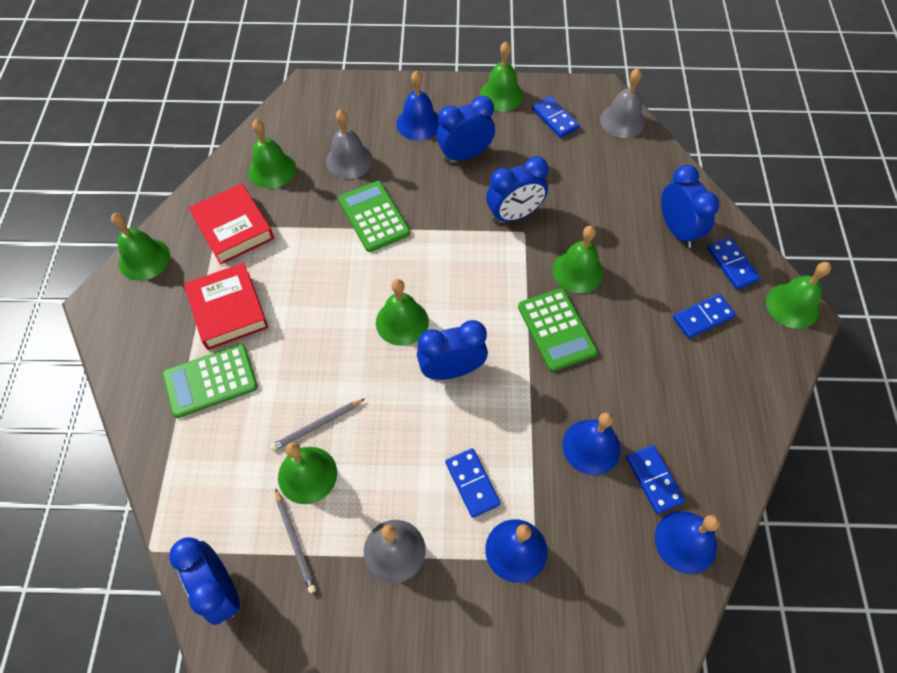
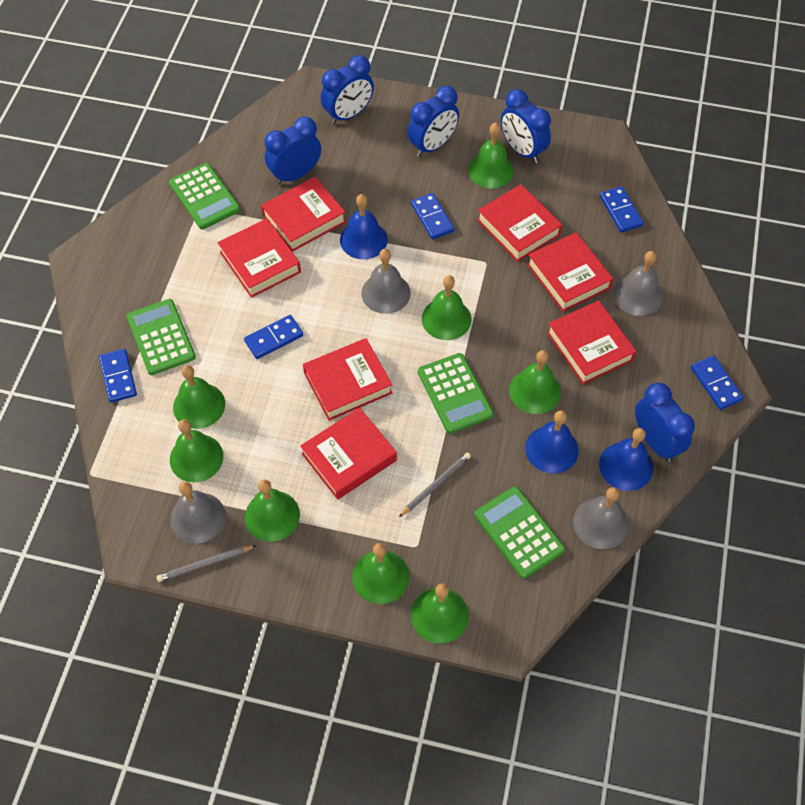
blue bell: 4 -> 3
green bell: 7 -> 8
green calculator: 3 -> 4
grey bell: 3 -> 4
red book: 2 -> 7

